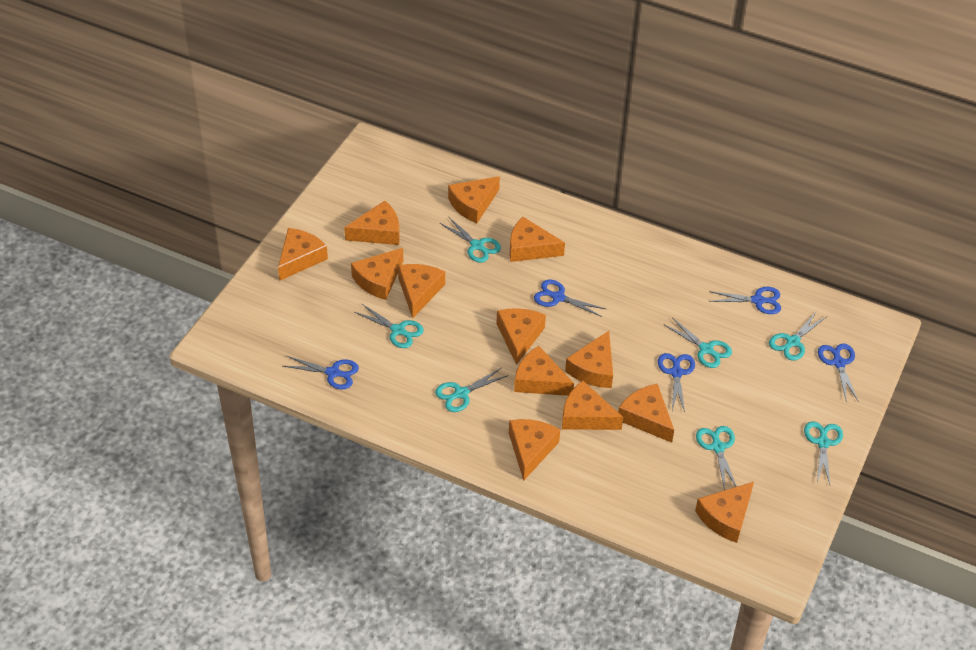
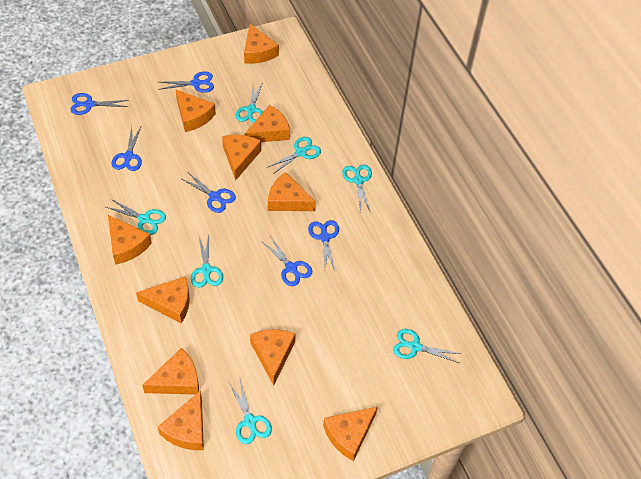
blue scissors: 5 -> 6
orange cheese: 13 -> 11

